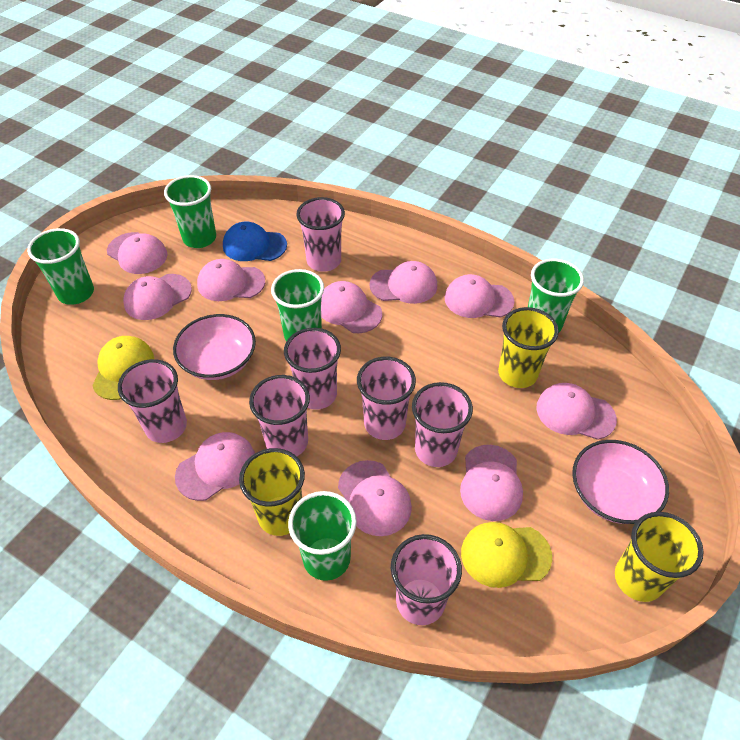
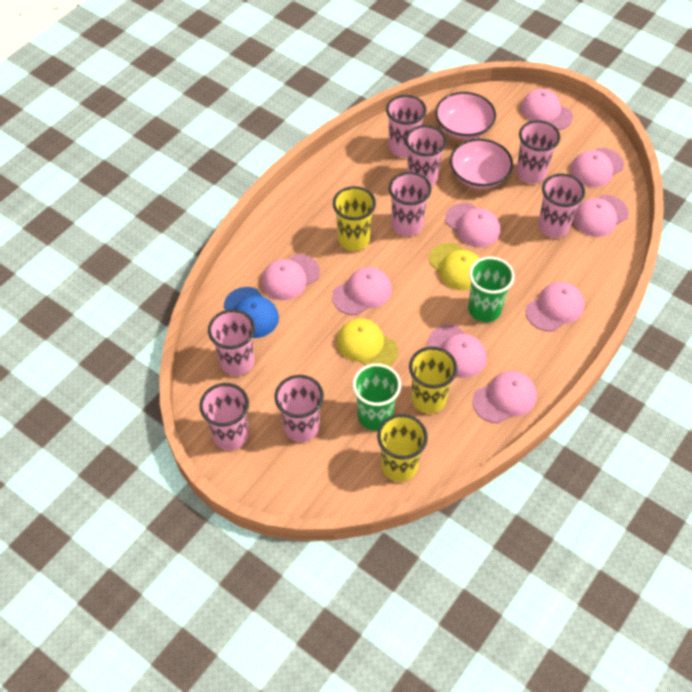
green cup: 5 -> 2
pink cap: 10 -> 9
pink cup: 7 -> 8

